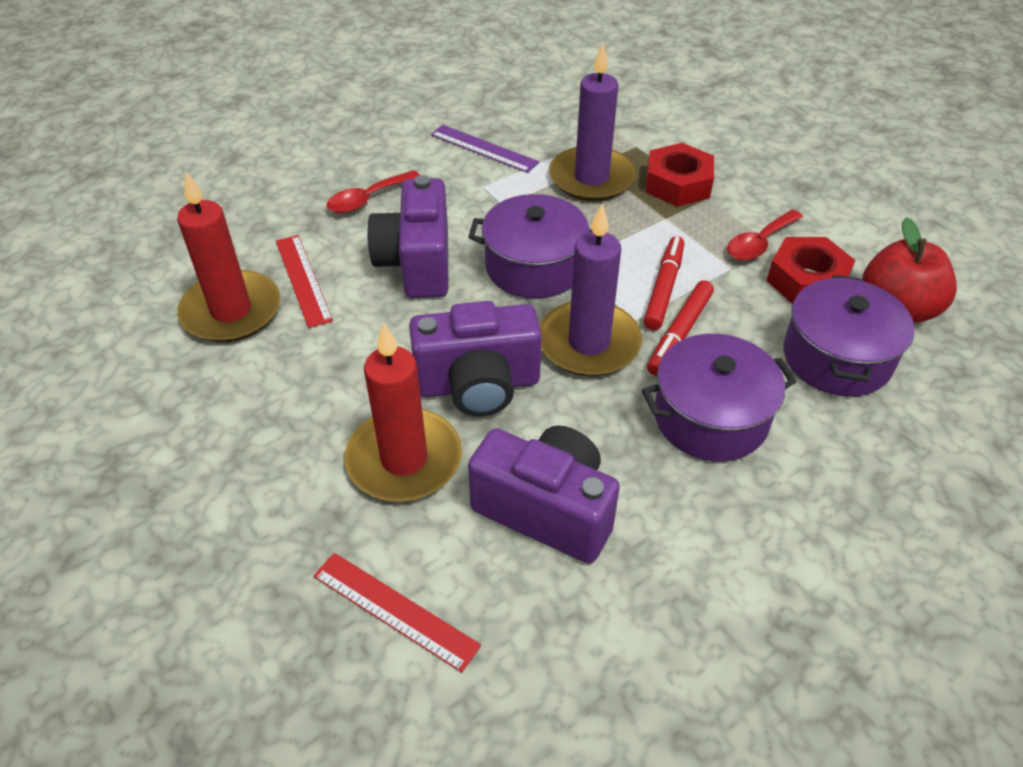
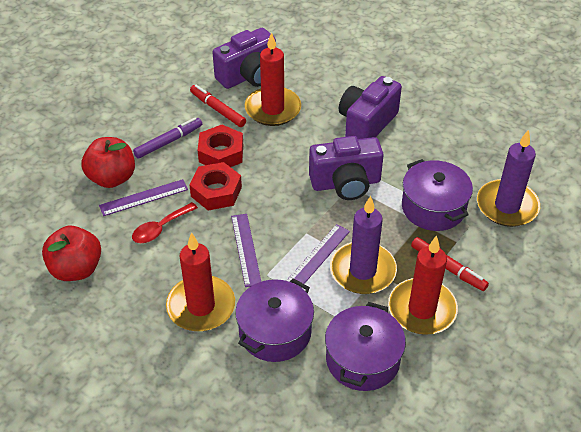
purple marker: 0 -> 1
purple ruler: 1 -> 3
red apple: 1 -> 2
red candle: 2 -> 3
red ruler: 2 -> 0
red spoon: 2 -> 1

